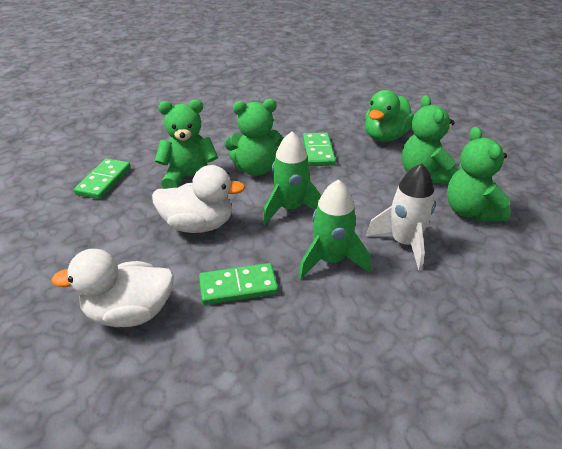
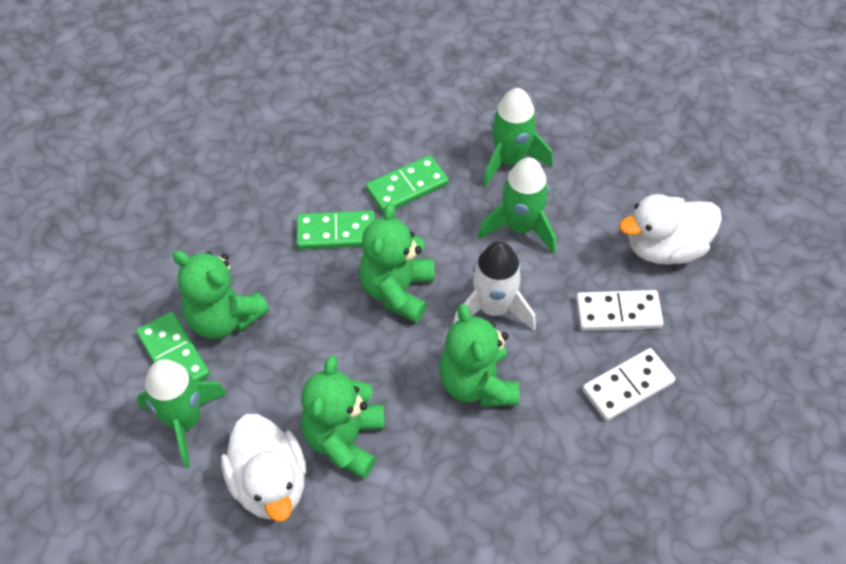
green duck: 1 -> 0
green rocket: 2 -> 3
white domino: 0 -> 2

